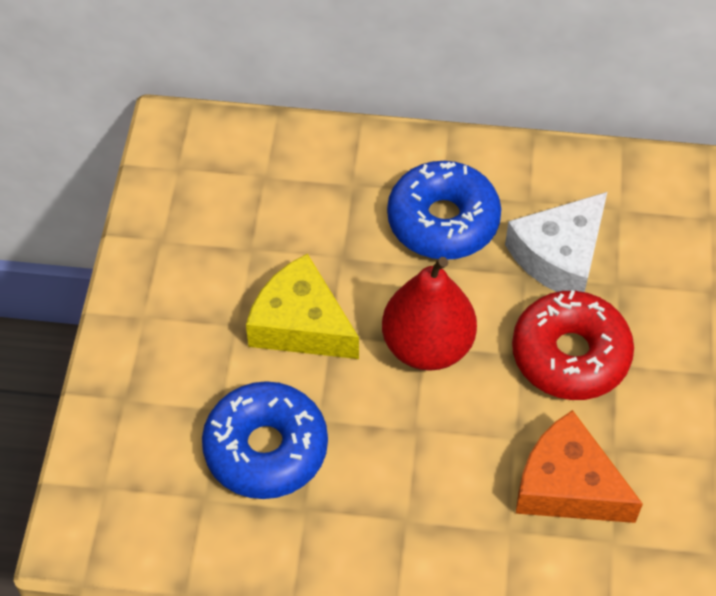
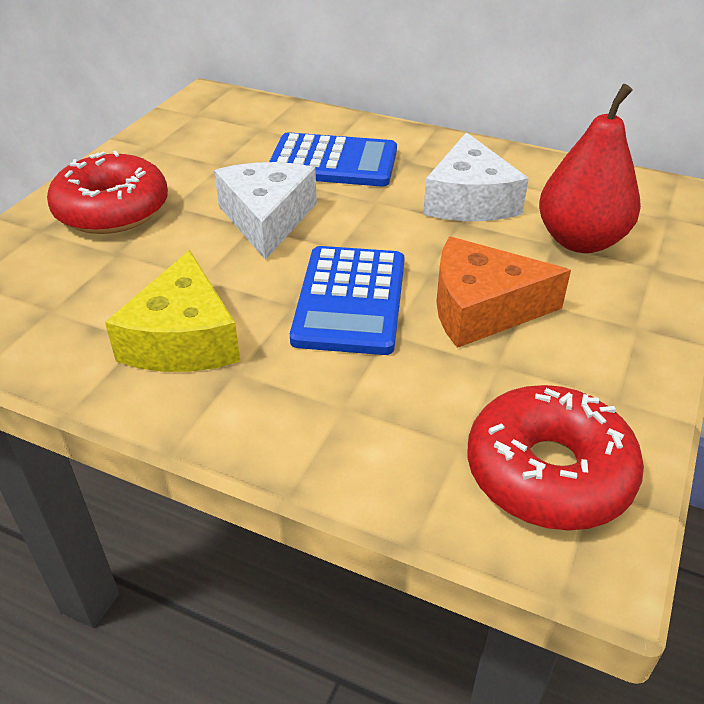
blue calculator: 0 -> 2
blue donut: 2 -> 0
red donut: 1 -> 2
white cheese: 1 -> 2

